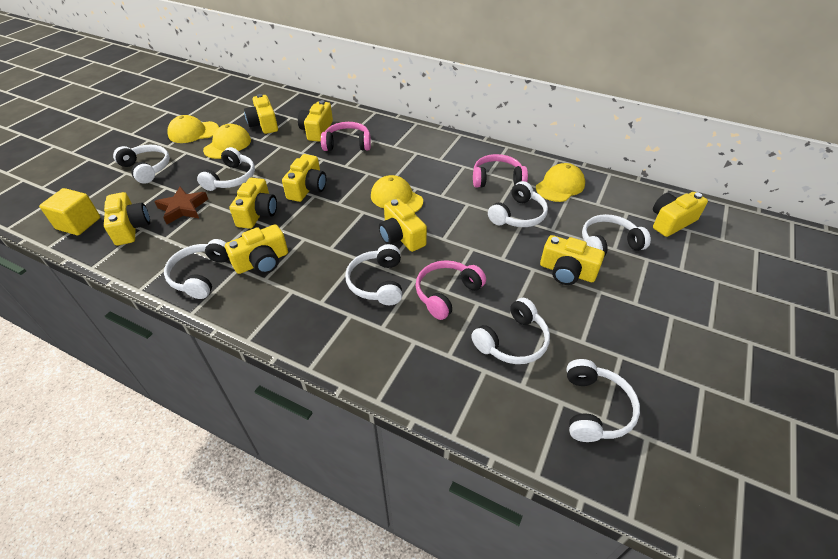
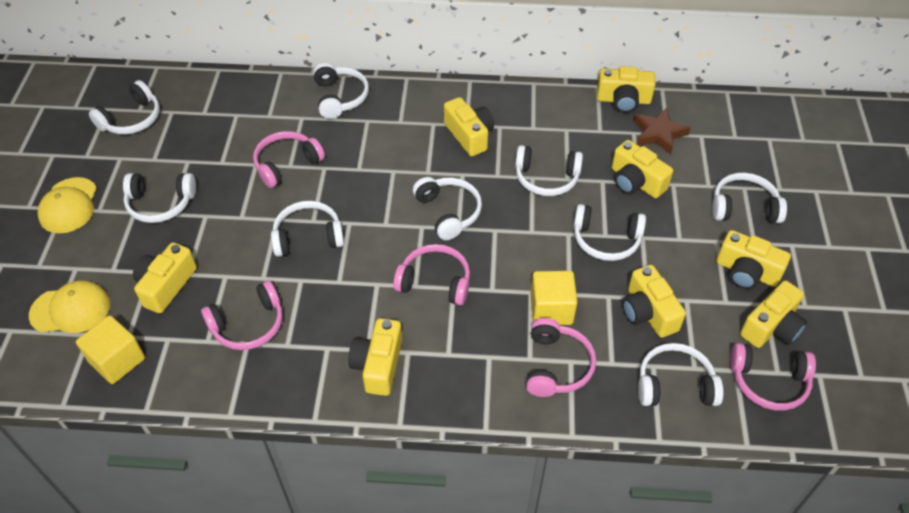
pink headphones: 3 -> 5
white headphones: 8 -> 9
yellow camera: 9 -> 8
yellow cap: 4 -> 2
yellow cube: 1 -> 2

